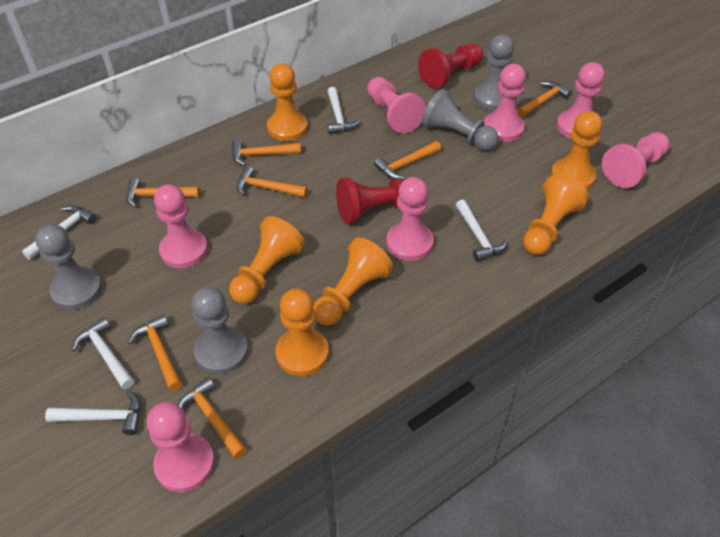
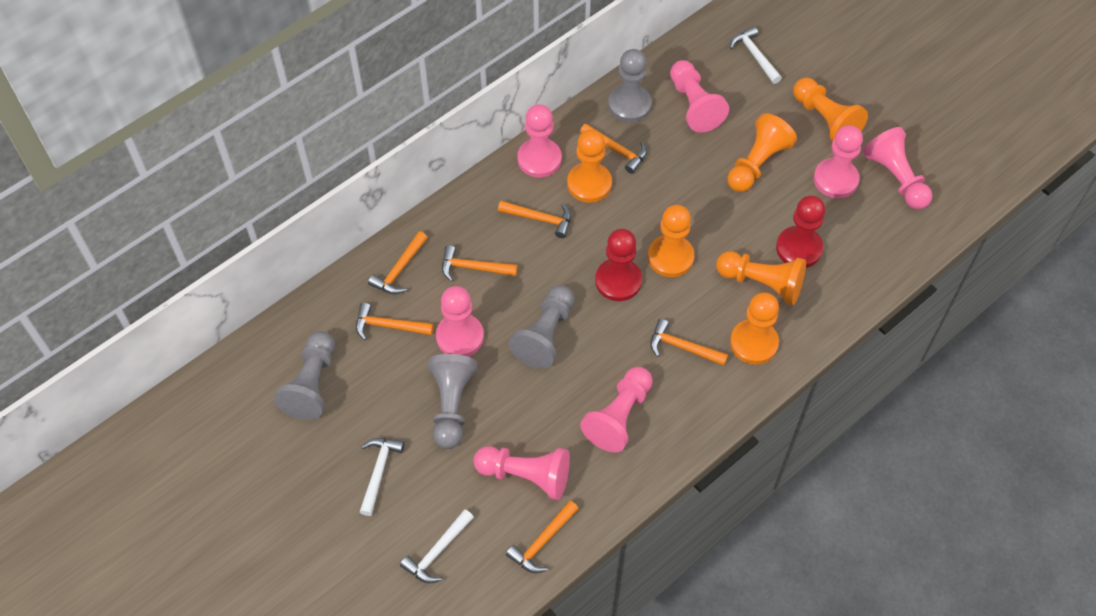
white hammer: 5 -> 3

